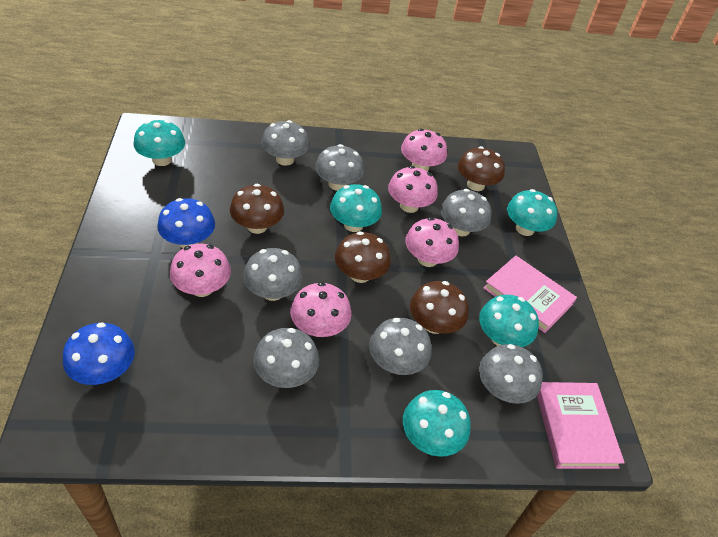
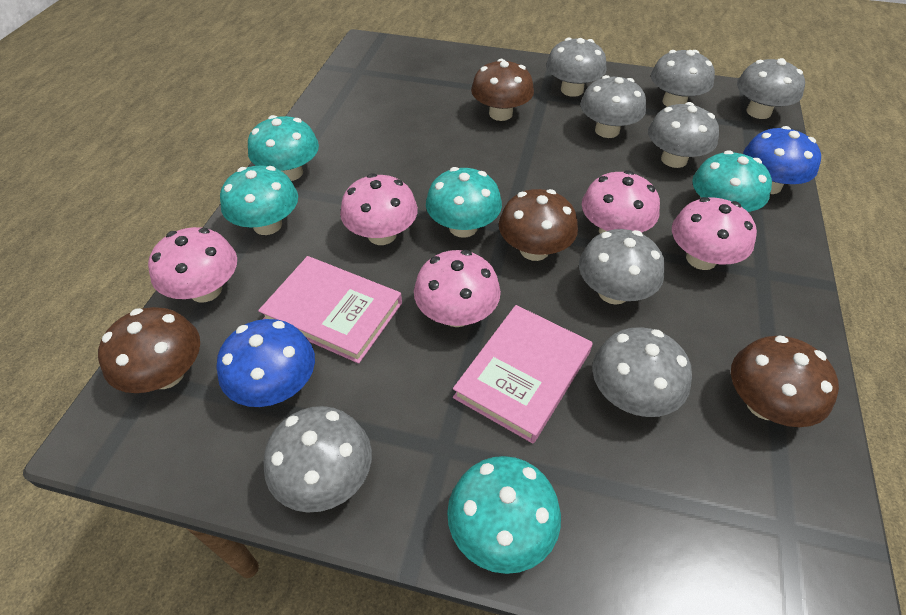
grey mushroom: 7 -> 8

